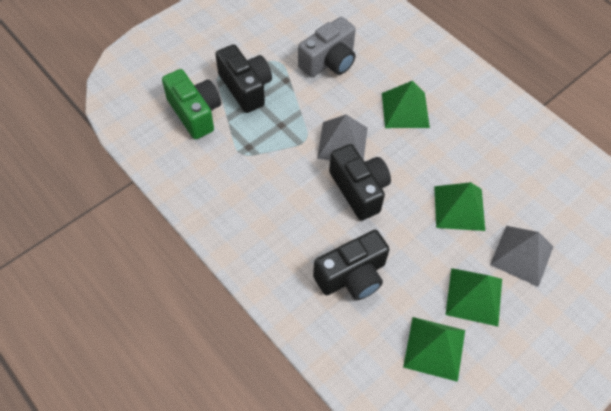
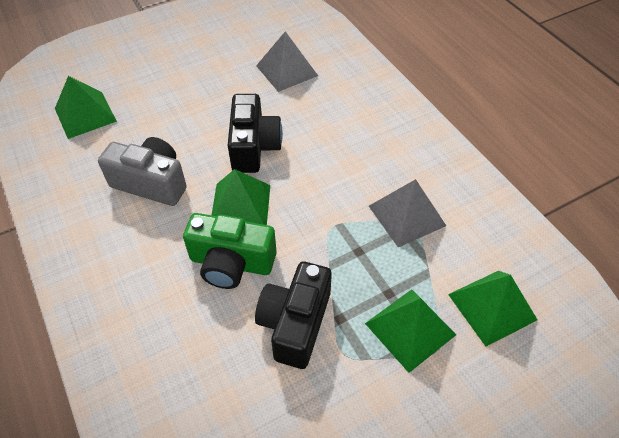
black camera: 3 -> 2

